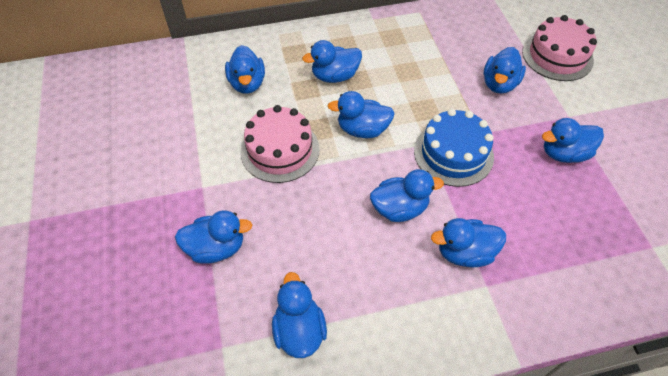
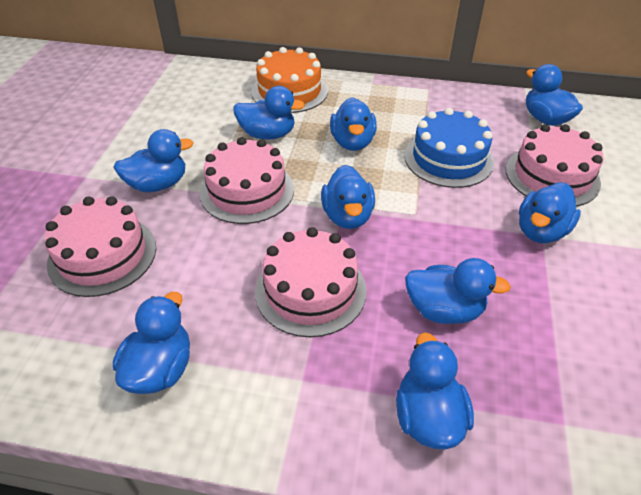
orange cake: 0 -> 1
pink cake: 2 -> 4

